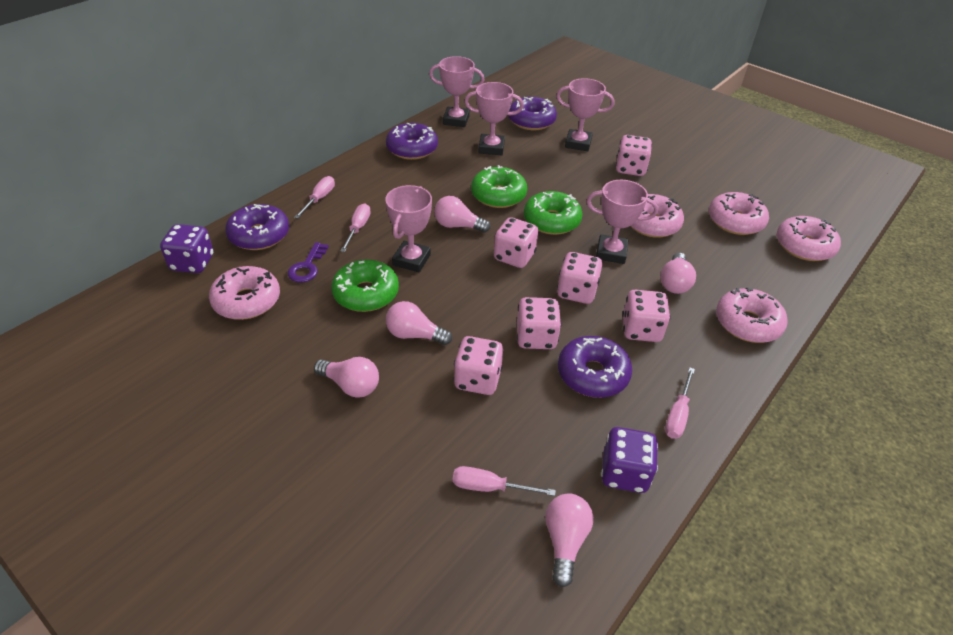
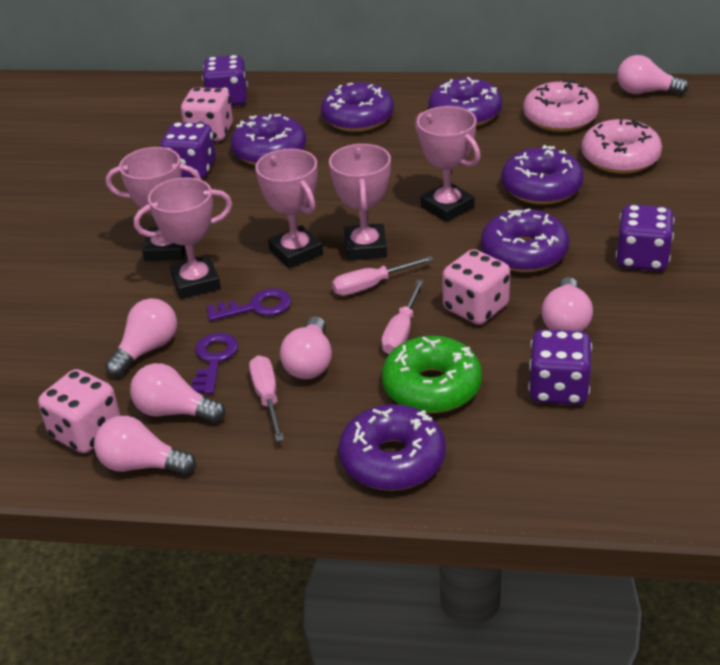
green donut: 3 -> 1
pink dice: 6 -> 3
pink donut: 5 -> 2
pink light bulb: 5 -> 6
pink screwdriver: 4 -> 3
purple dice: 2 -> 4
purple donut: 4 -> 6
purple key: 1 -> 2

